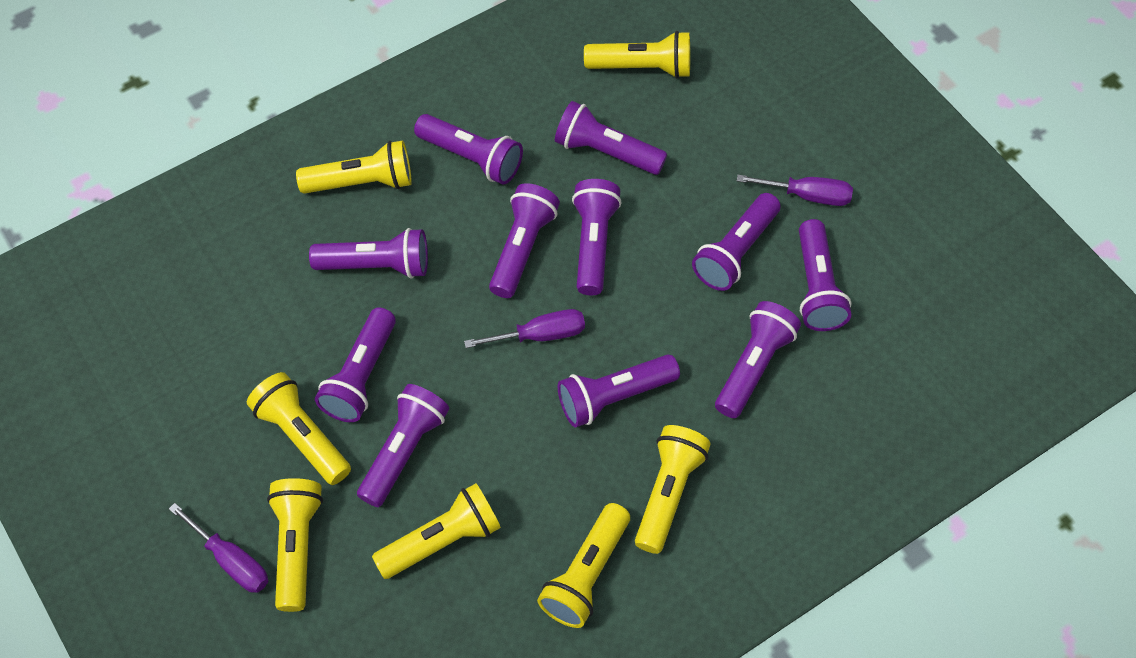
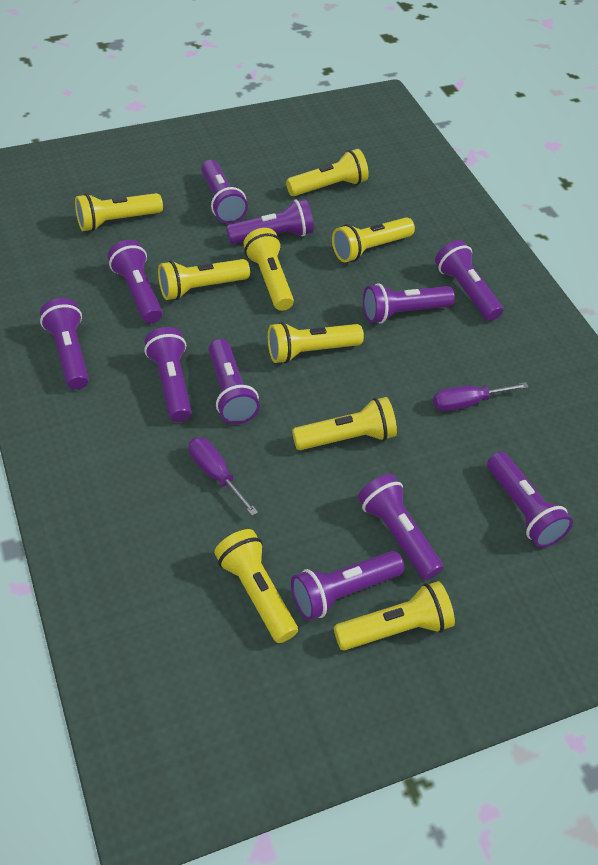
purple screwdriver: 3 -> 2
yellow flashlight: 7 -> 9

